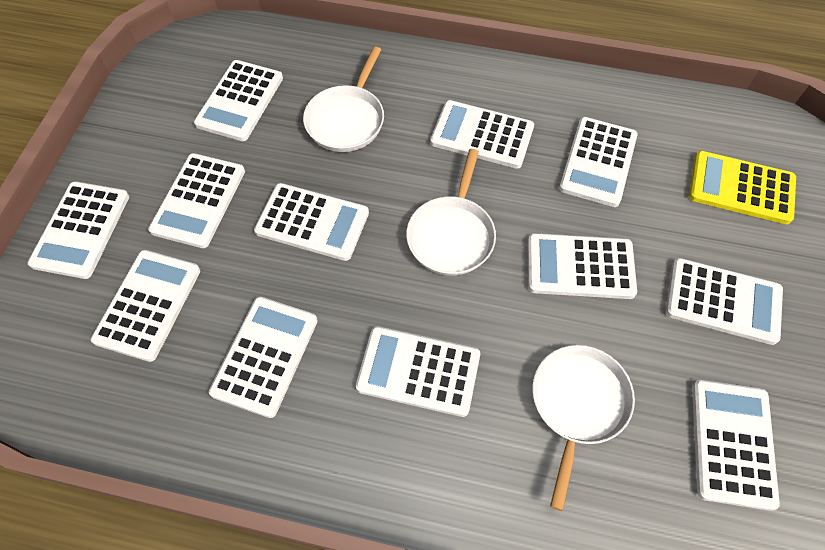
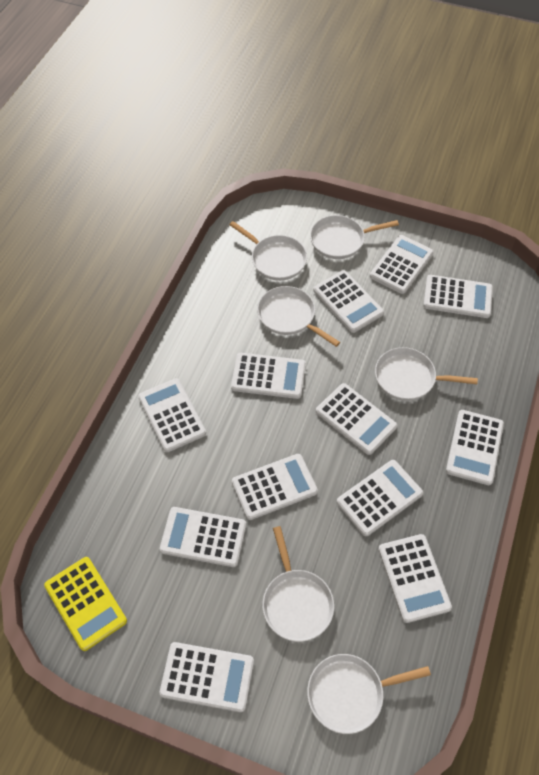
white pan: 3 -> 6

